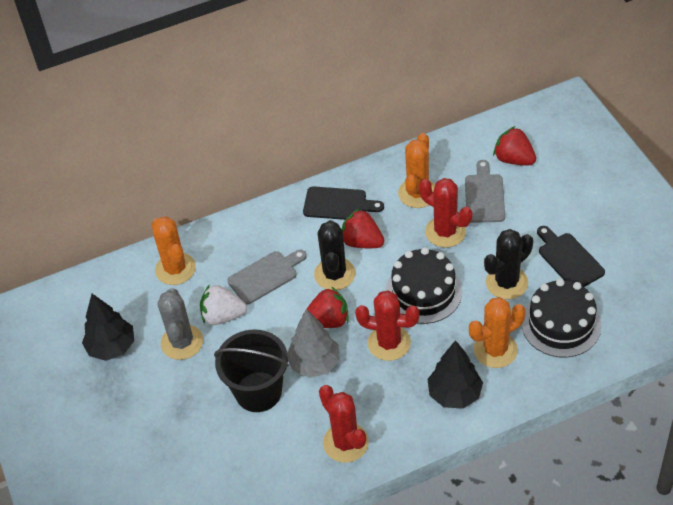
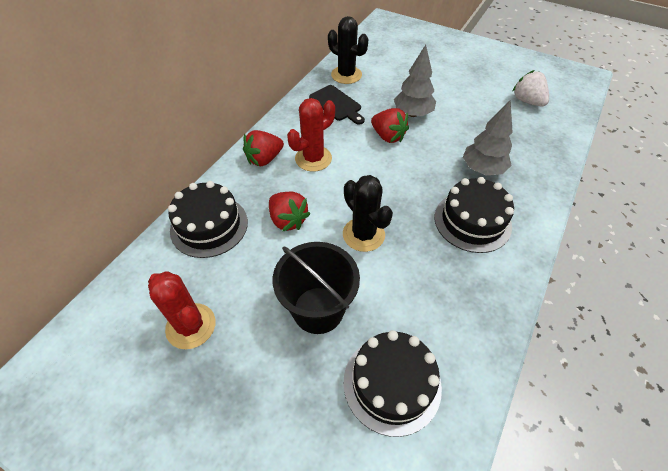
black cake: 2 -> 3
black cutting board: 2 -> 1
black tree: 2 -> 0
grey cactus: 1 -> 0
grey cutting board: 2 -> 0
grey tree: 1 -> 2
orange cactus: 3 -> 0
red cactus: 3 -> 2

